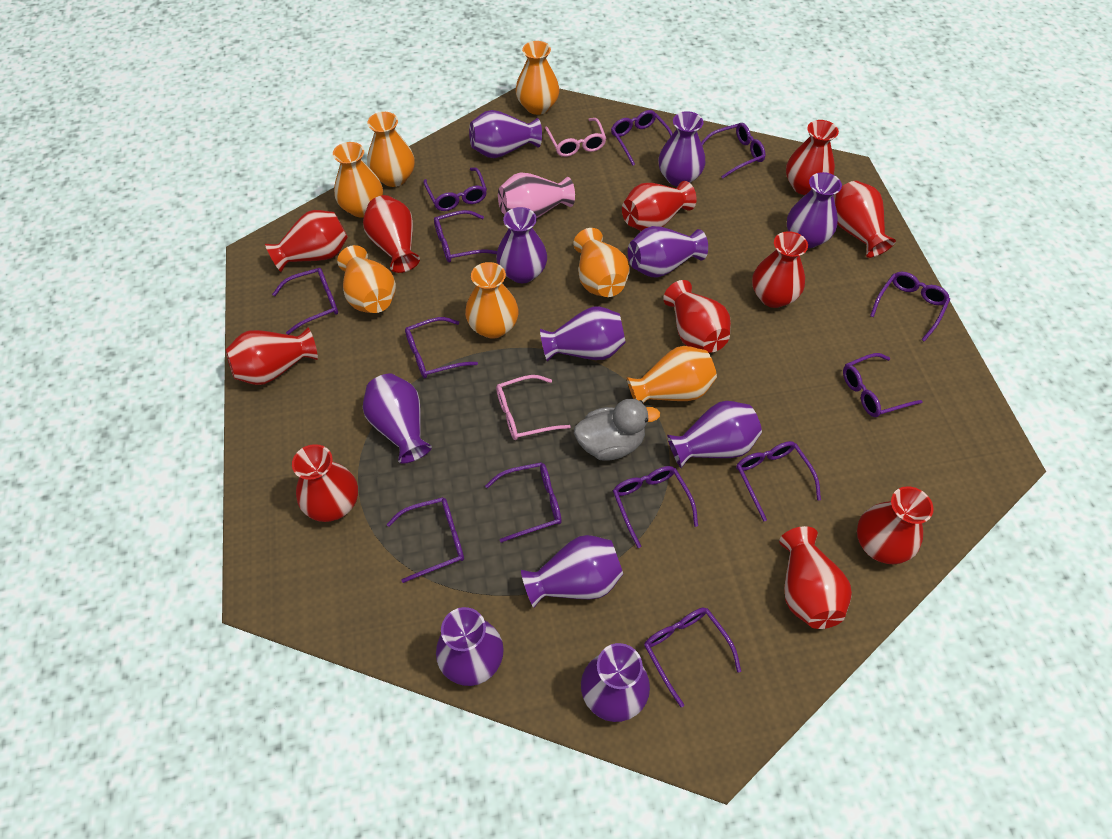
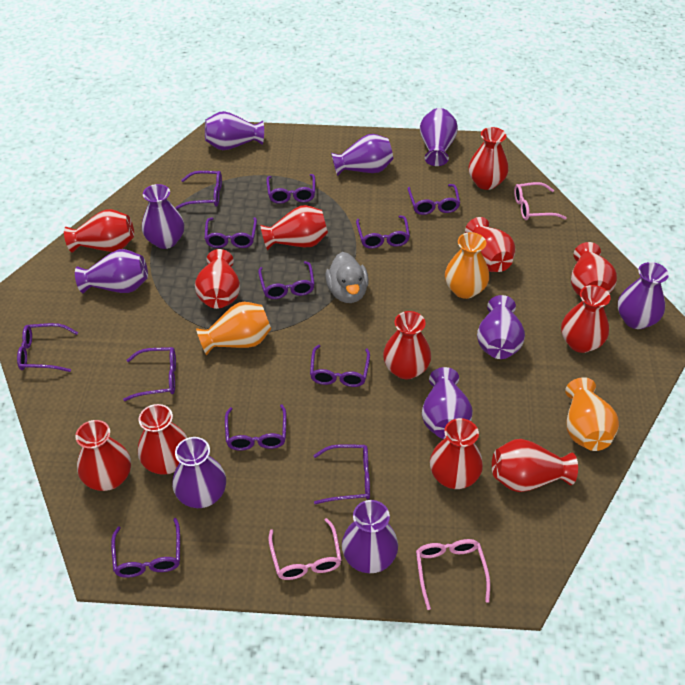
orange vase: 7 -> 3
pink glasses: 2 -> 3
pink vase: 1 -> 0
purple glasses: 13 -> 12
purple vase: 11 -> 10
red vase: 11 -> 12

